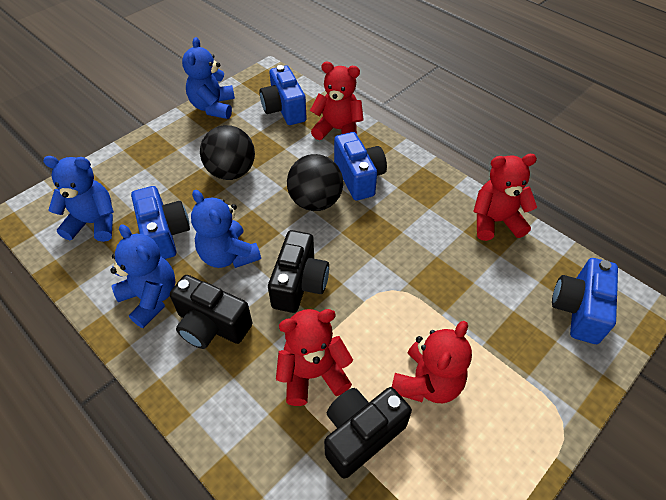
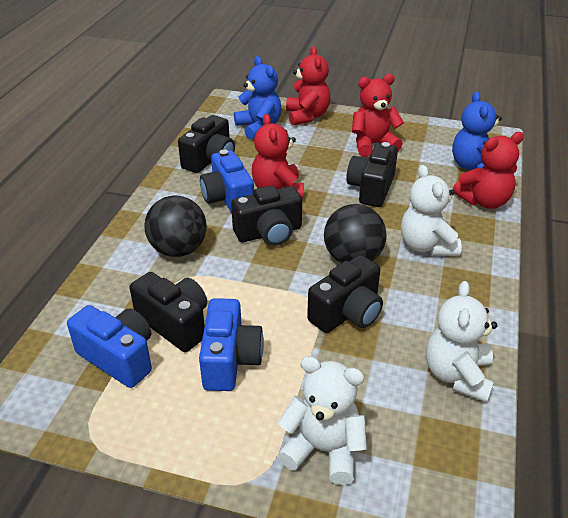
black camera: 3 -> 5
blue camera: 4 -> 3
blue teddy bear: 4 -> 2
white teddy bear: 0 -> 3

